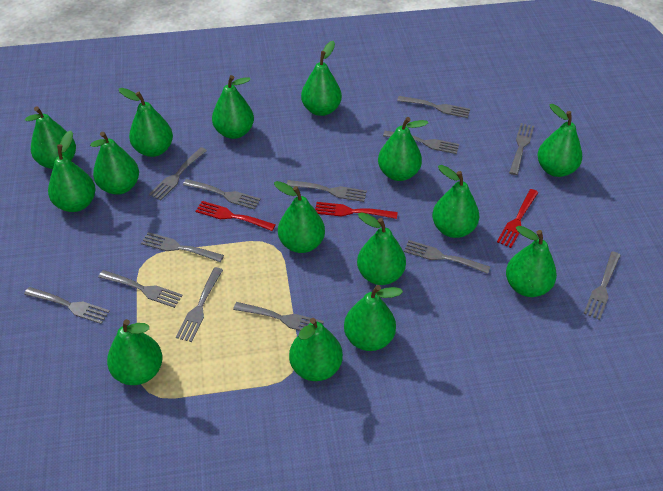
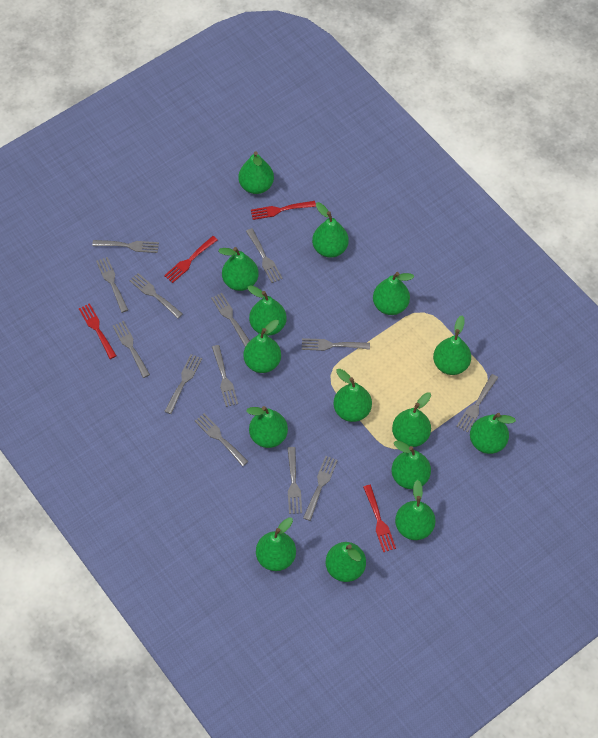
red fork: 3 -> 4

